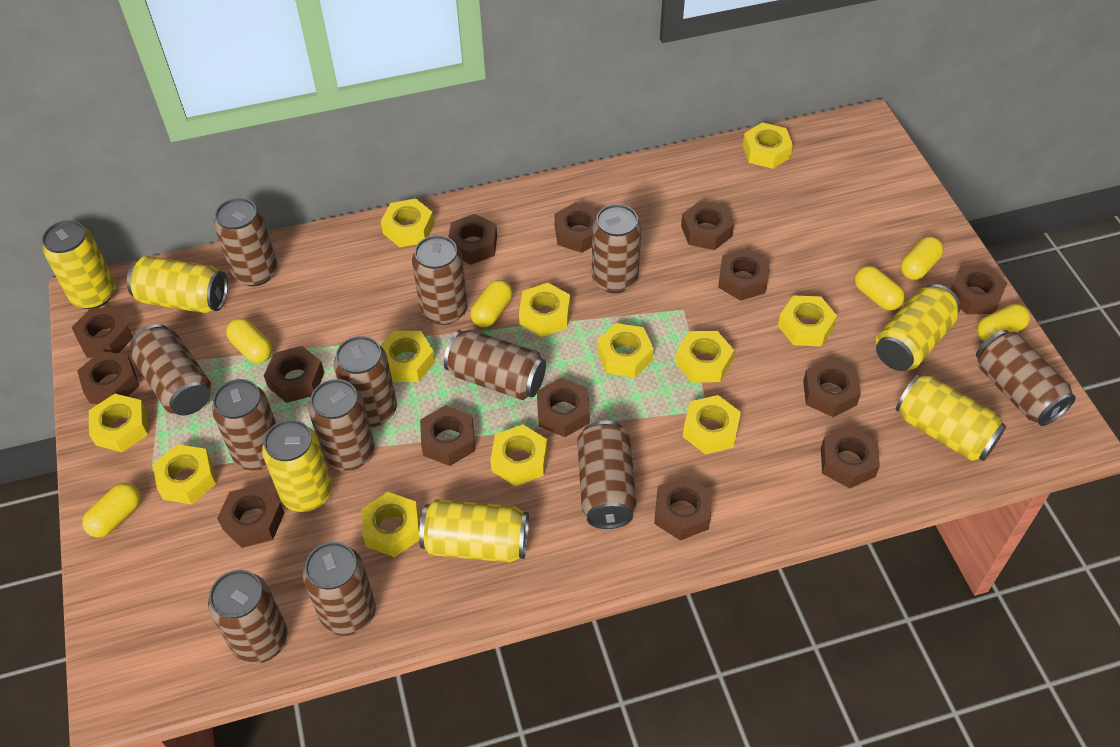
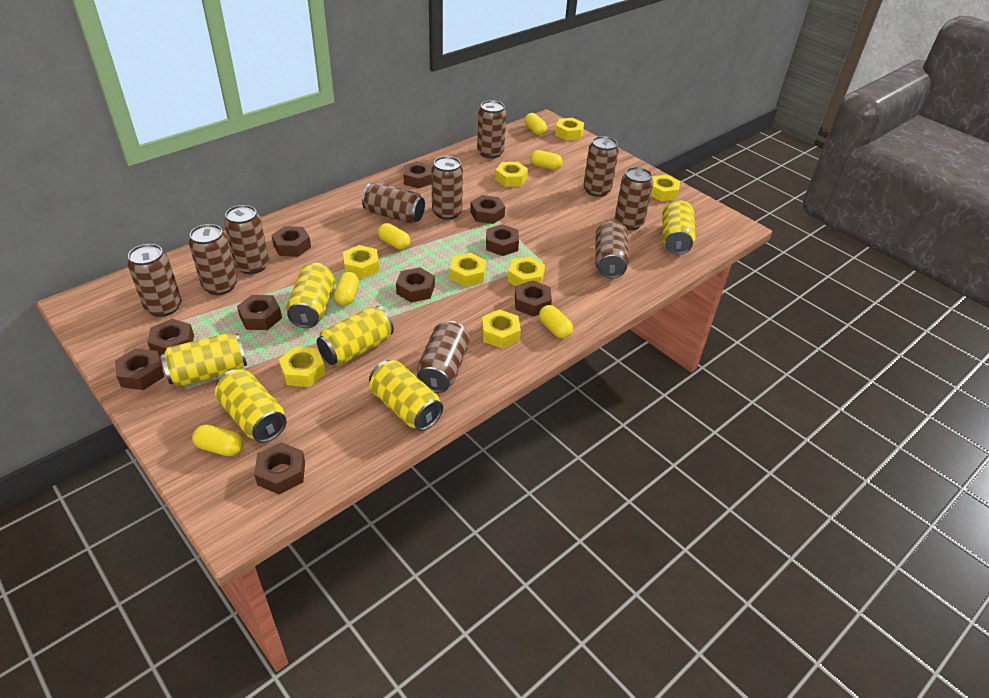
brown can: 12 -> 10
brown nut: 14 -> 10
yellow nut: 12 -> 8

